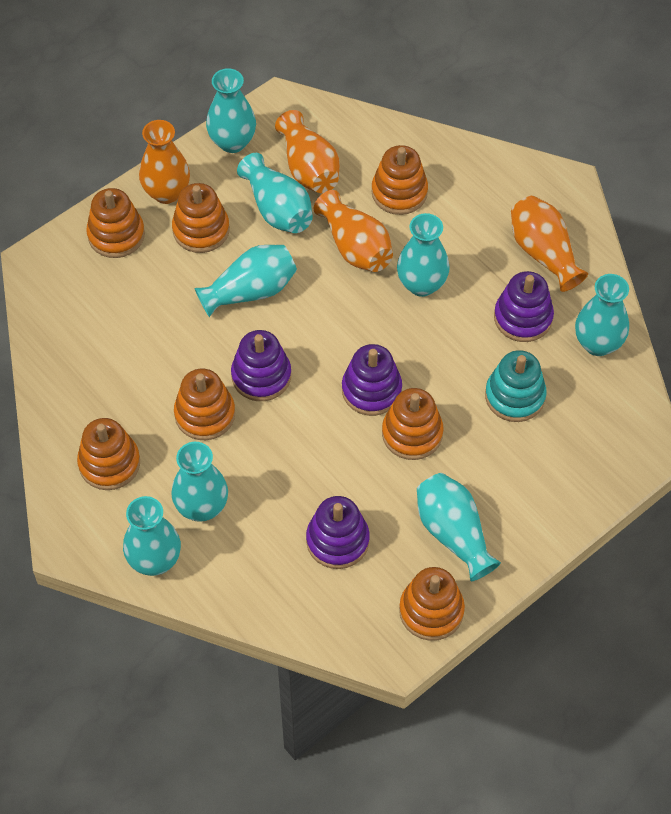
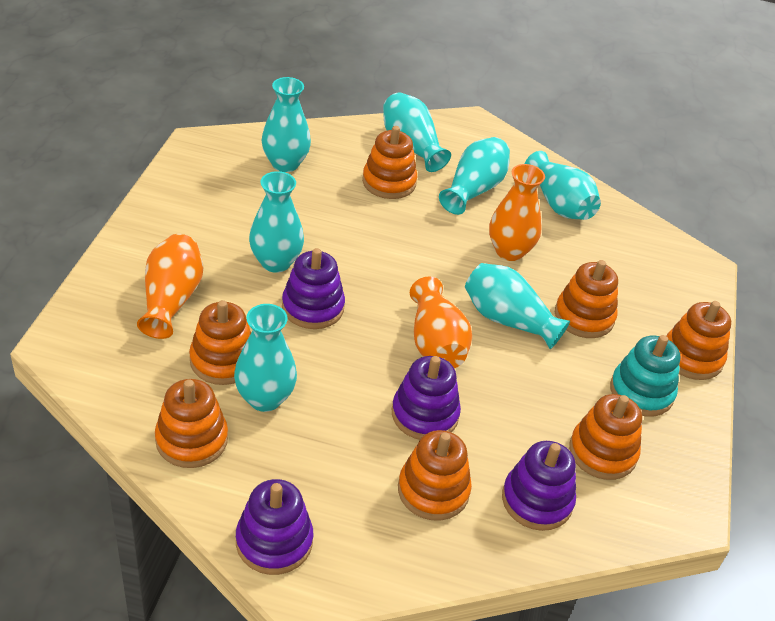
orange vase: 4 -> 3
turquoise vase: 8 -> 7

